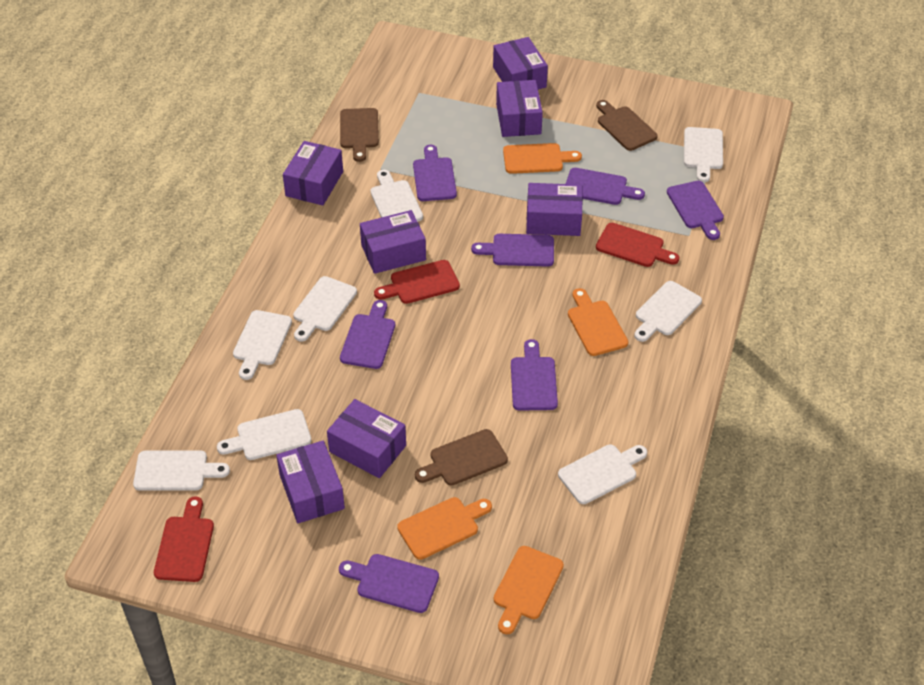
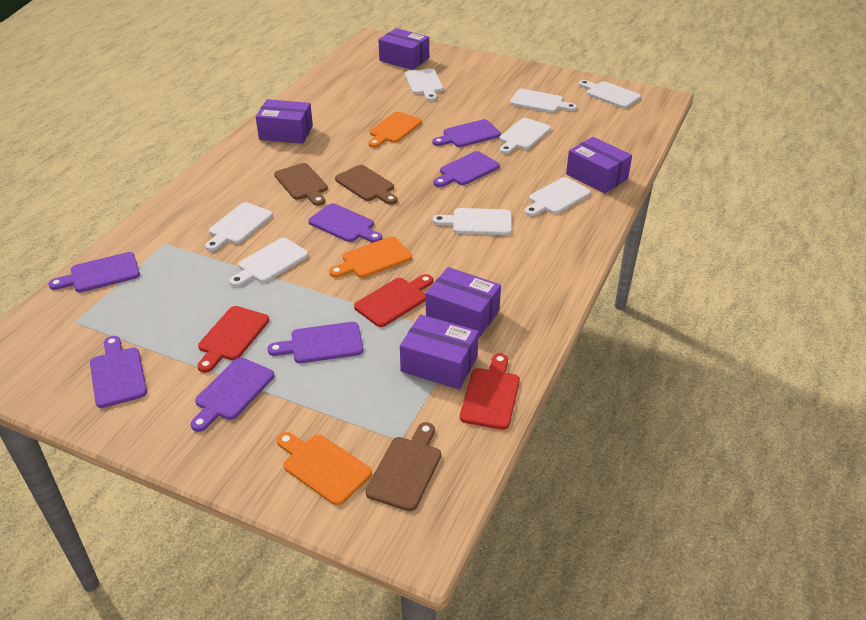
orange cutting board: 4 -> 3
purple box: 7 -> 5

